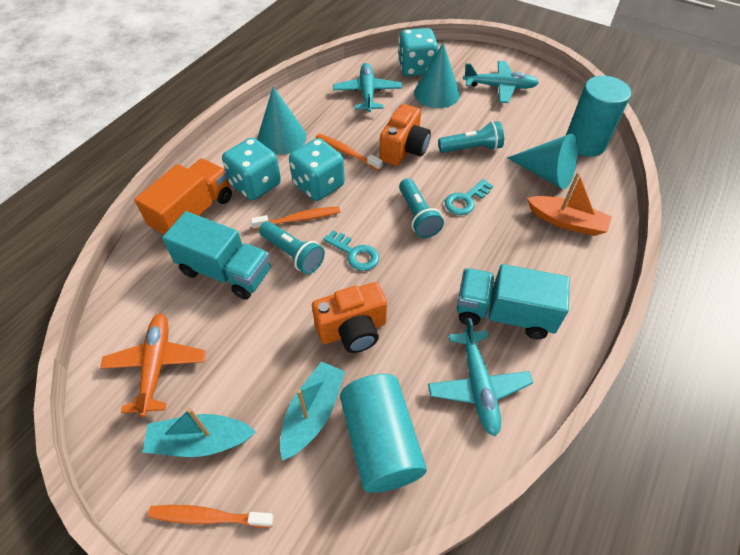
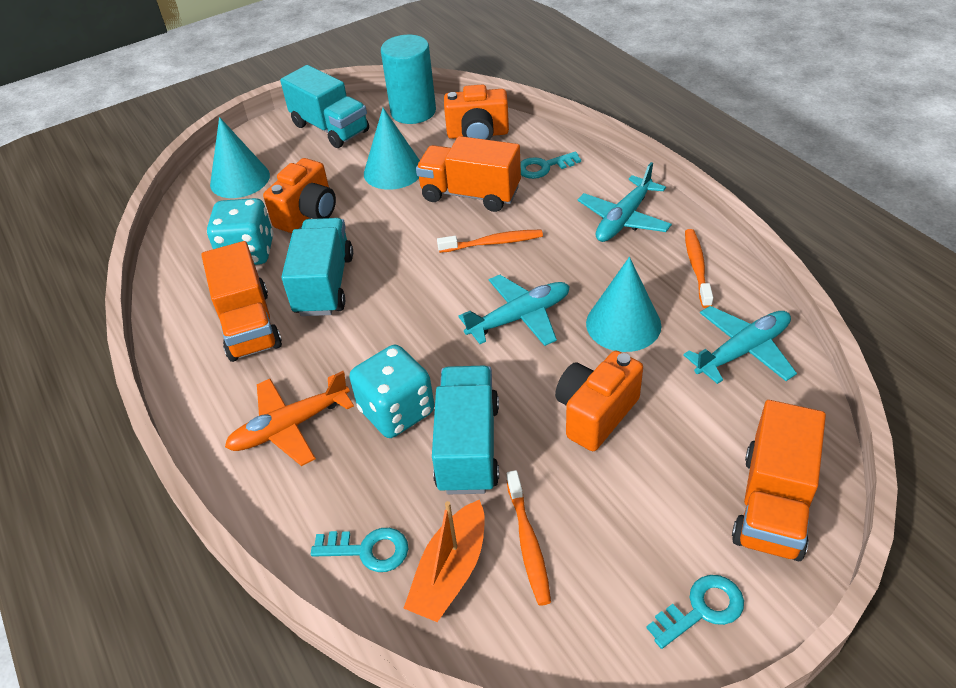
orange camera: 2 -> 3
orange truck: 1 -> 3
turquoise boat: 2 -> 0
turquoise cylinder: 2 -> 1
turquoise dice: 3 -> 2
turquoise flashlight: 3 -> 0
turquoise key: 2 -> 3
turquoise truck: 2 -> 3

